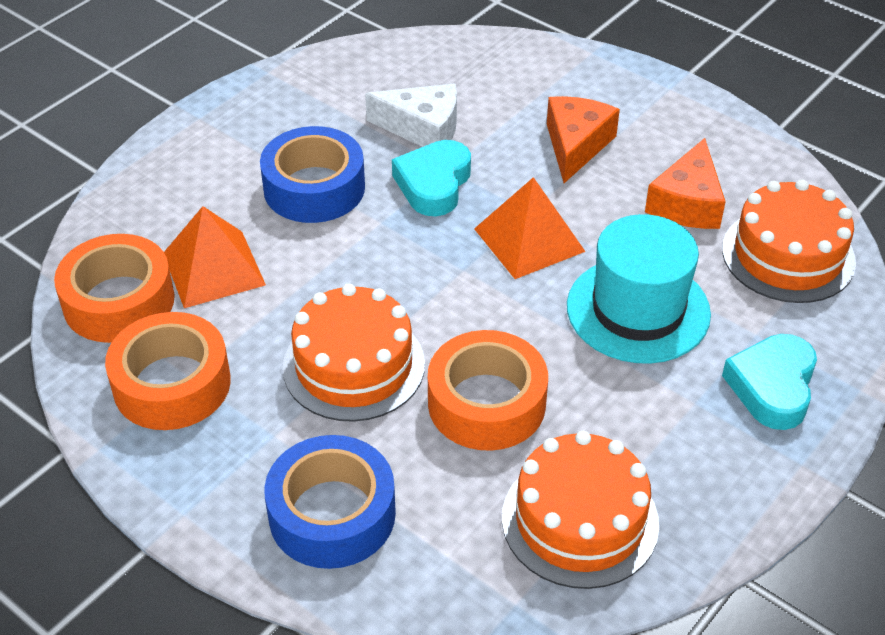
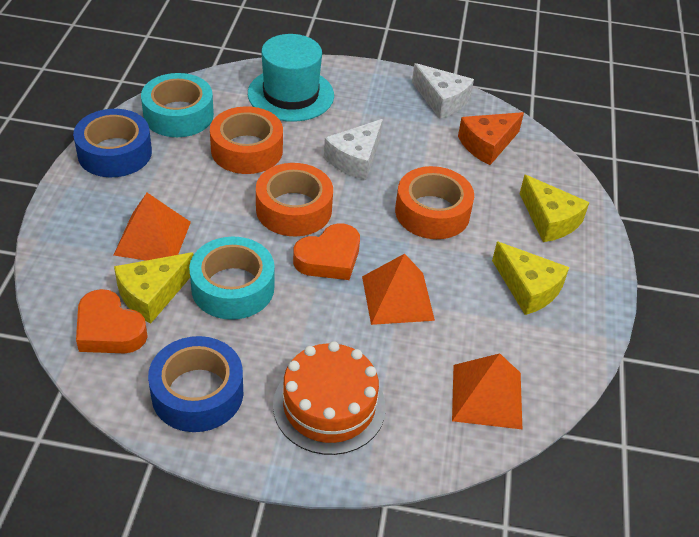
orange cake: 3 -> 1
orange cheese: 2 -> 1
orange heart: 0 -> 2
orange pyramid: 2 -> 3
turquoise heart: 2 -> 0
turquoise tape: 0 -> 2
white cheese: 1 -> 2
yellow cheese: 0 -> 3

